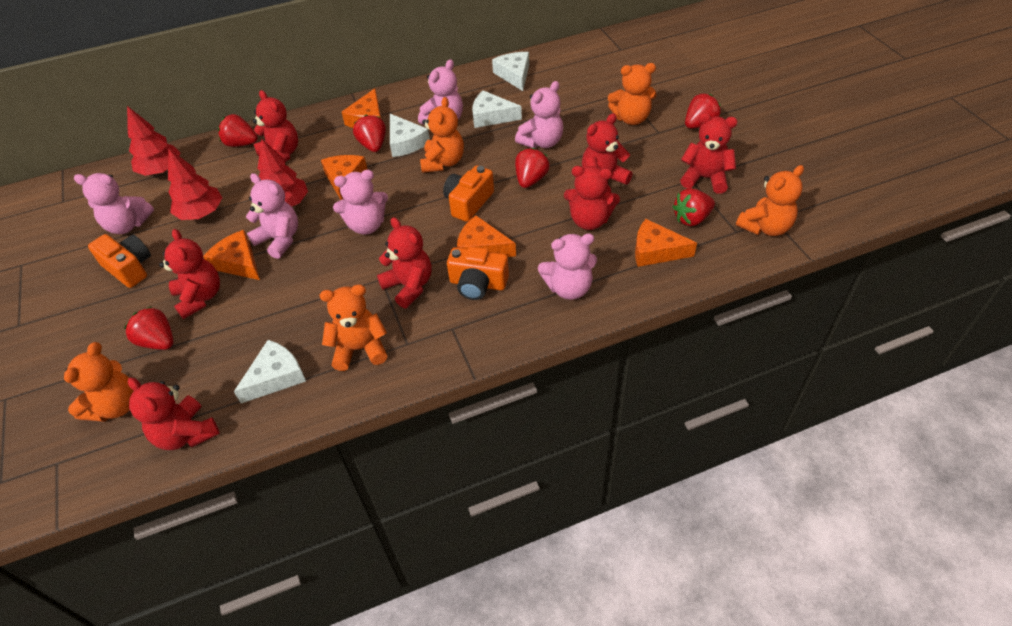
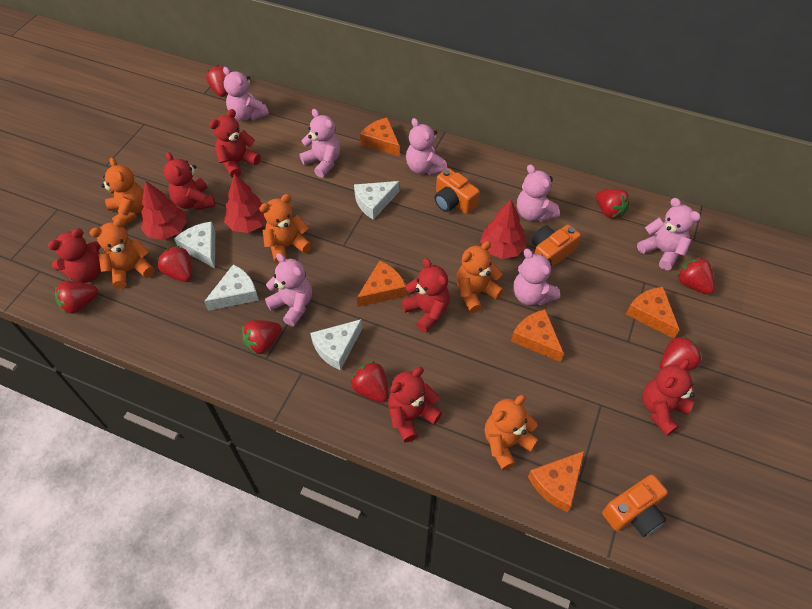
pink teddy bear: 6 -> 7
red strawberry: 6 -> 8
red teddy bear: 7 -> 6

